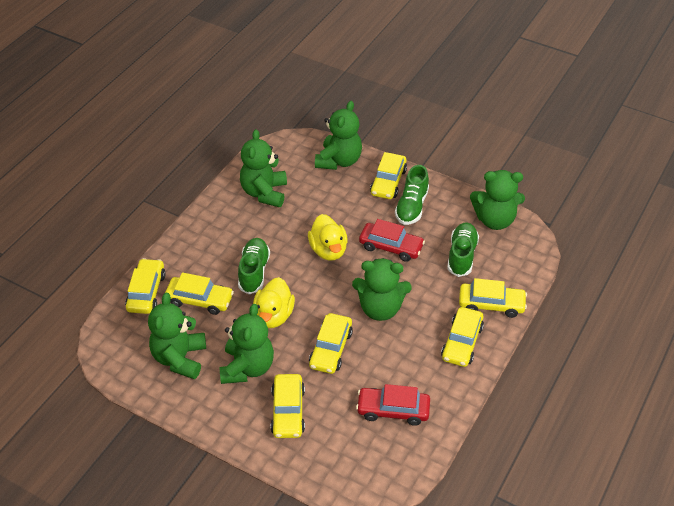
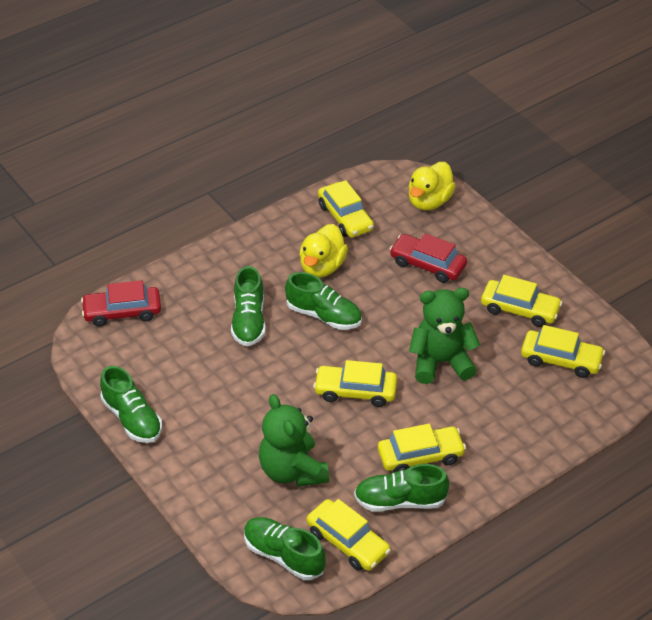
green shoe: 3 -> 5
green teddy bear: 6 -> 2
yellow car: 7 -> 6

